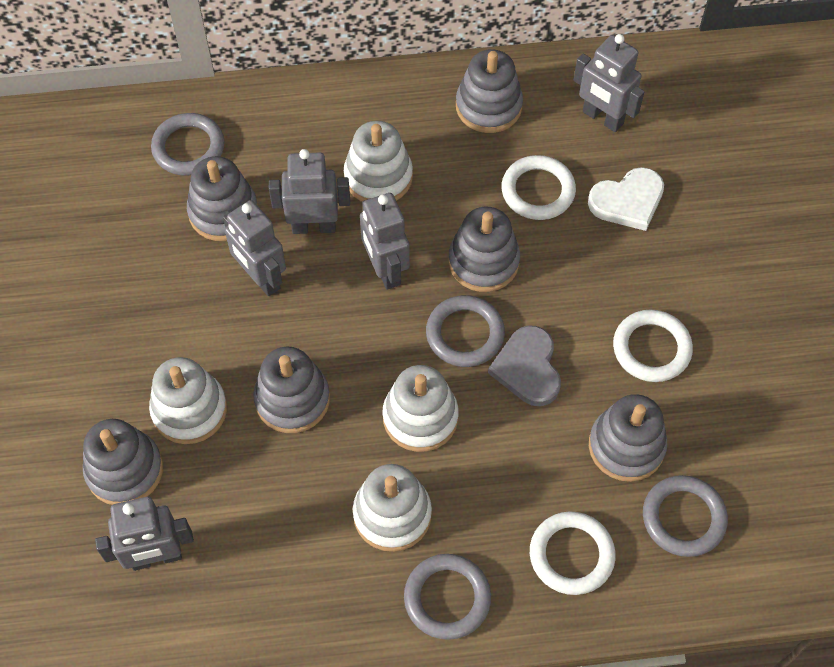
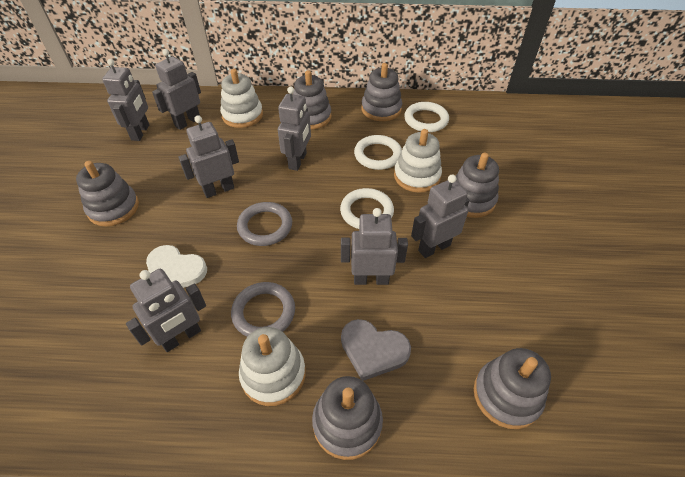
grey ring: 4 -> 2
grey robot: 5 -> 7
white stacking toy: 4 -> 3

